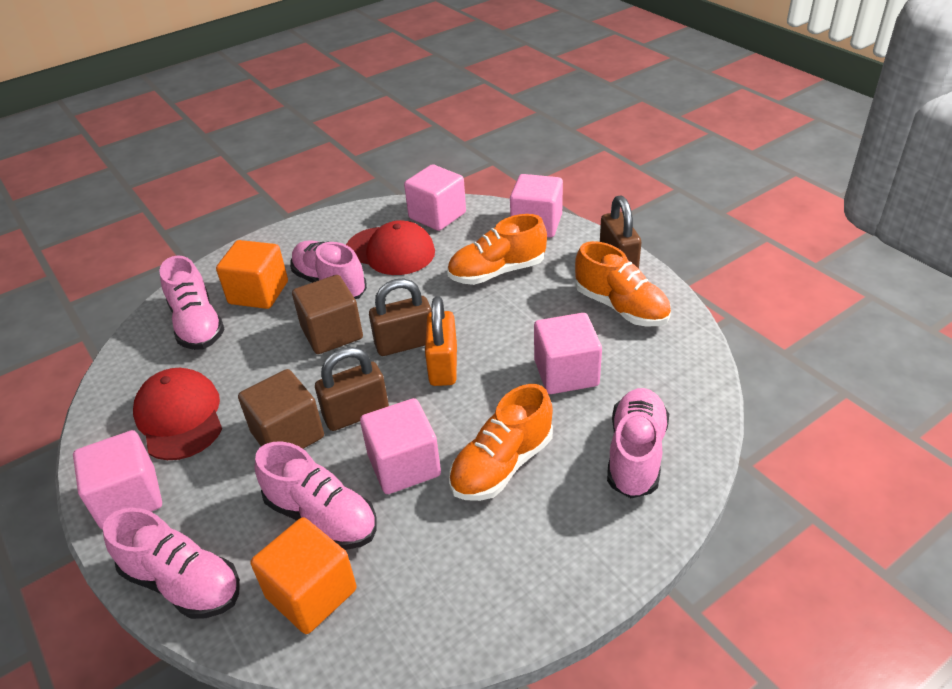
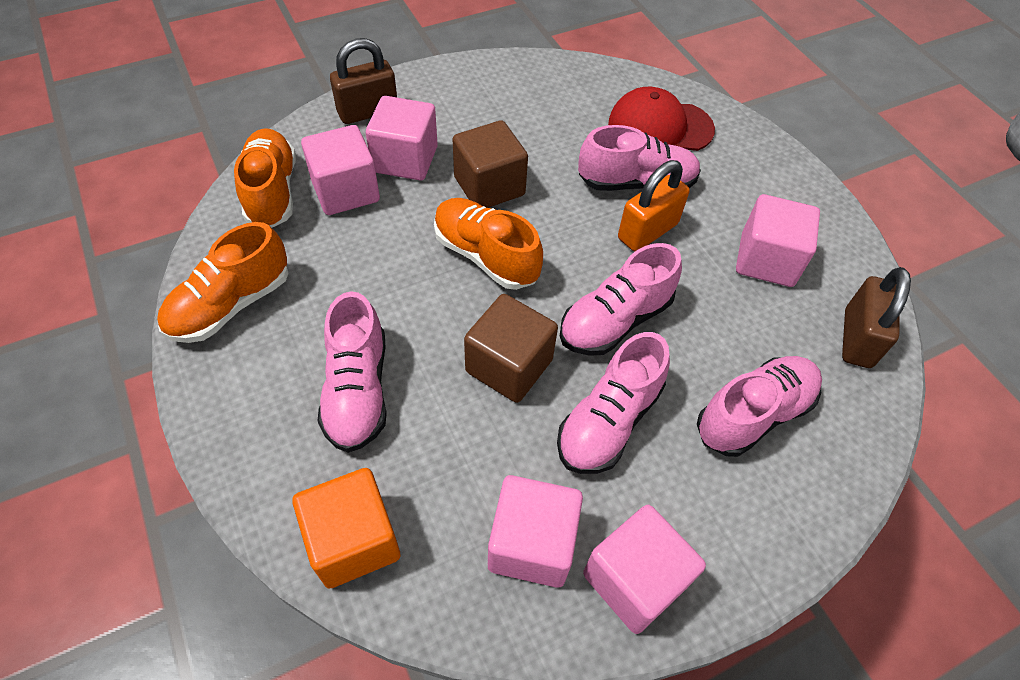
brown padlock: 3 -> 2
orange cube: 2 -> 1
red cap: 2 -> 1

